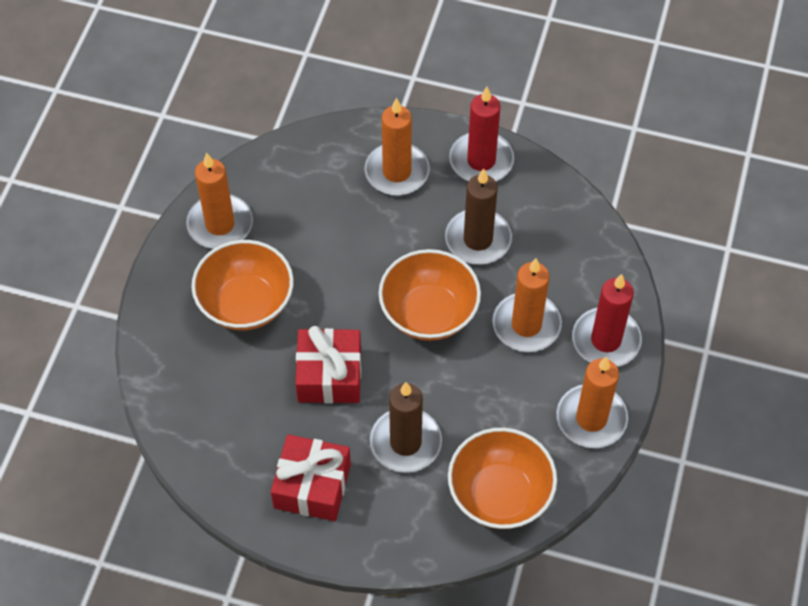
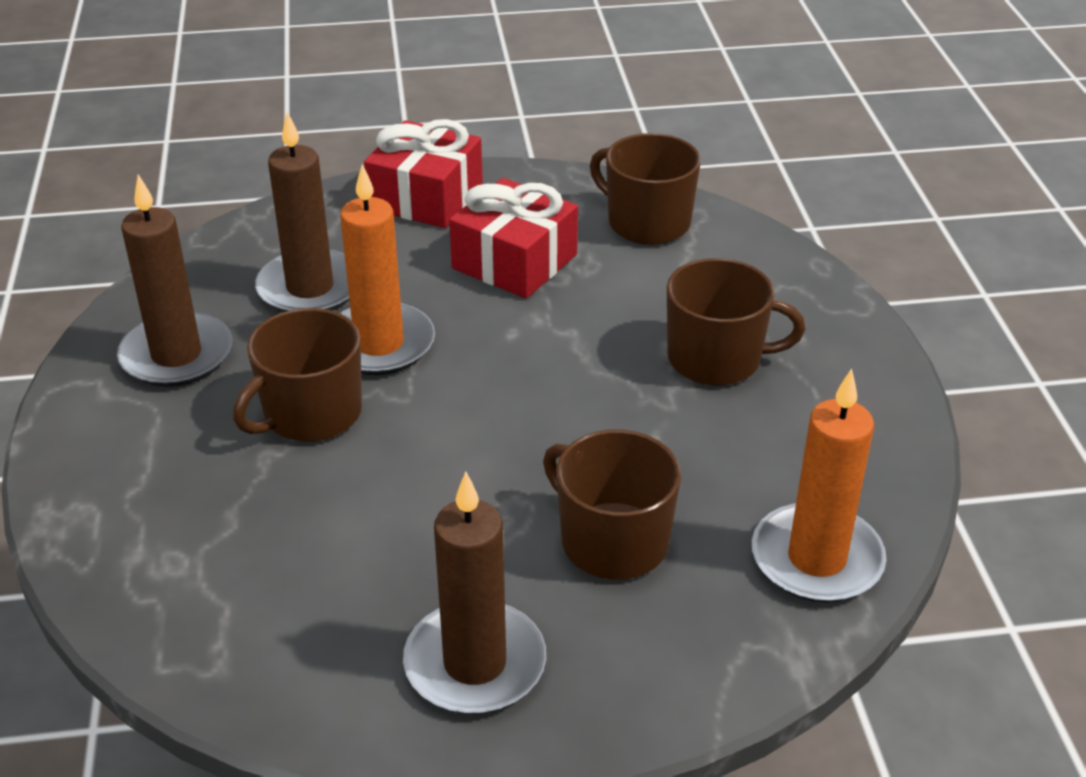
brown candle: 2 -> 3
brown mug: 0 -> 4
orange bowl: 3 -> 0
orange candle: 4 -> 2
red candle: 2 -> 0

